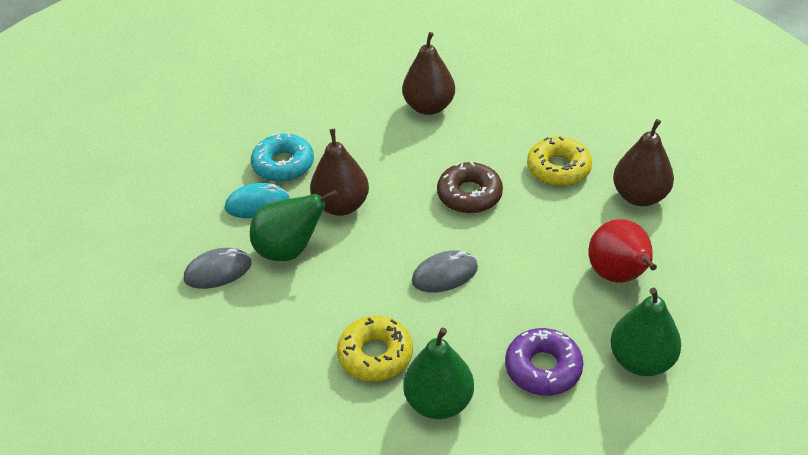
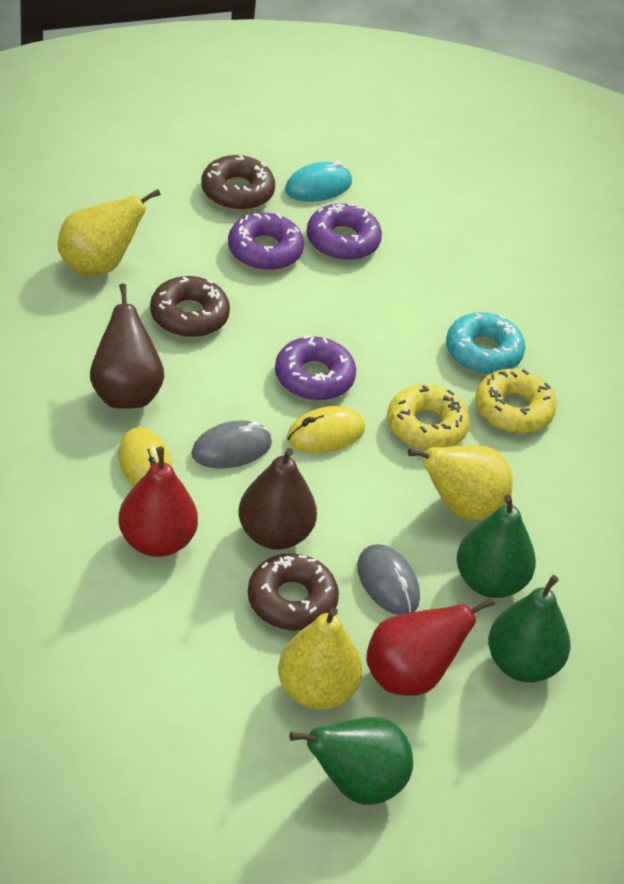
brown donut: 1 -> 3
brown pear: 3 -> 2
purple donut: 1 -> 3
red pear: 1 -> 2
yellow mouse: 0 -> 2
yellow pear: 0 -> 3

